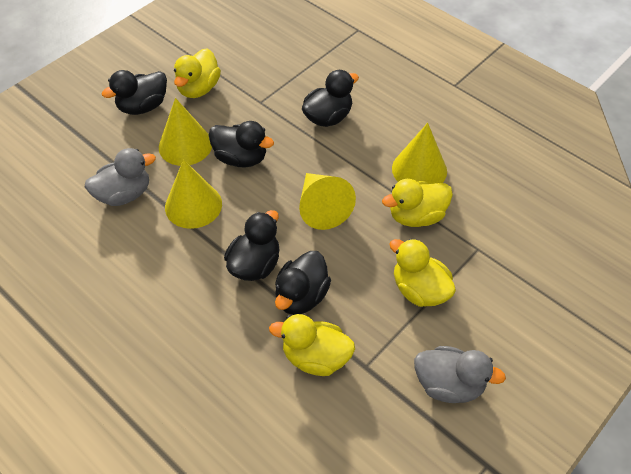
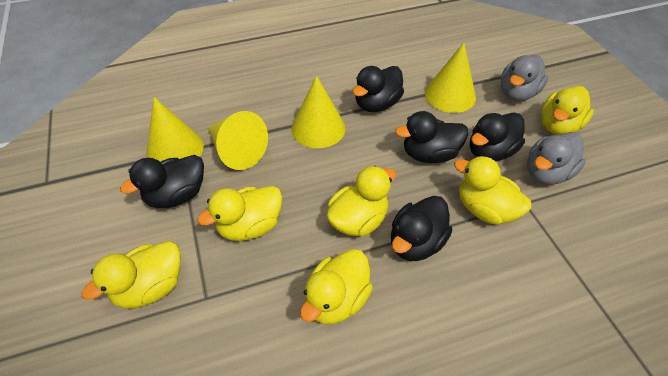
yellow duck: 4 -> 6

